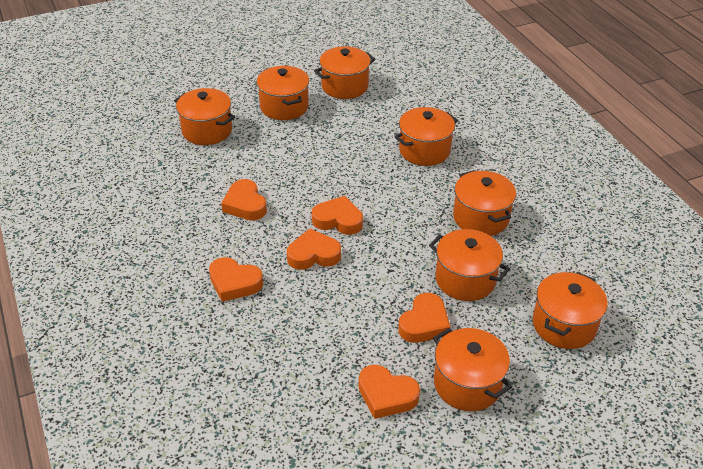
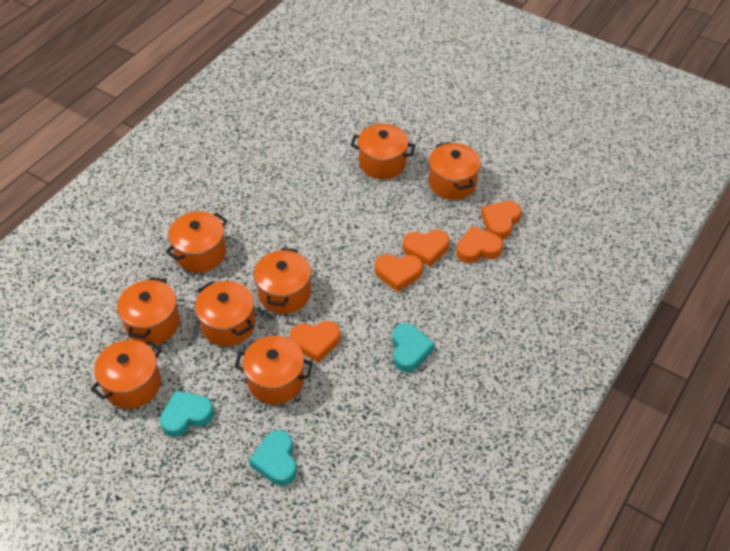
orange heart: 6 -> 5
turquoise heart: 0 -> 3

